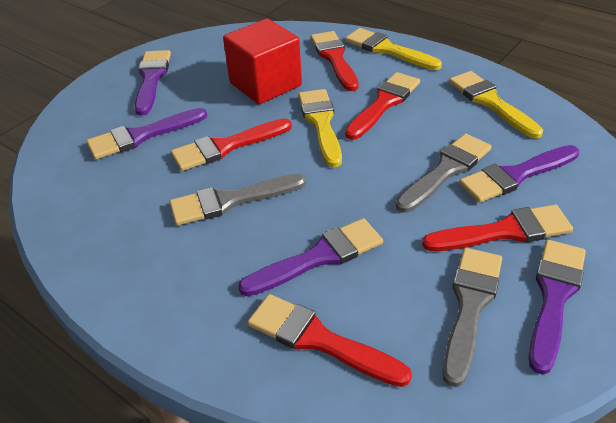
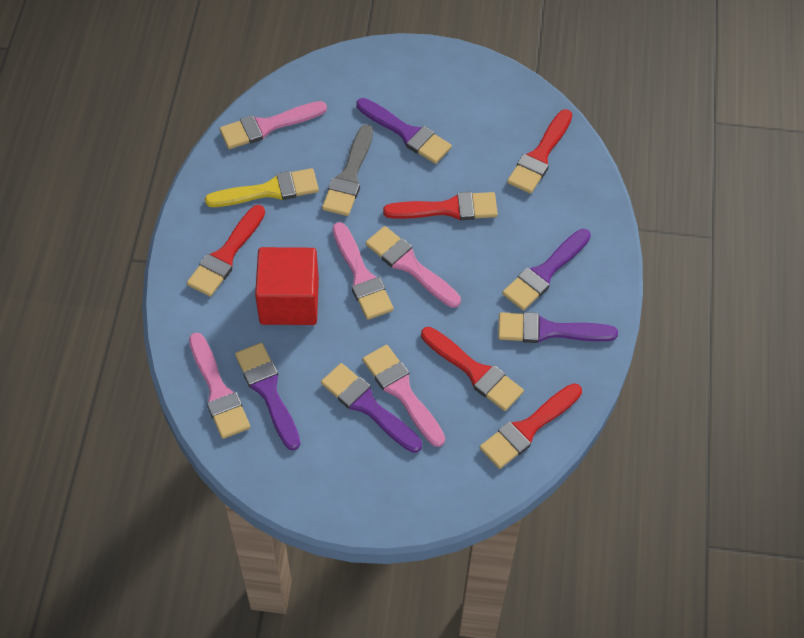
grey brush: 3 -> 1
pink brush: 0 -> 5
yellow brush: 3 -> 1

